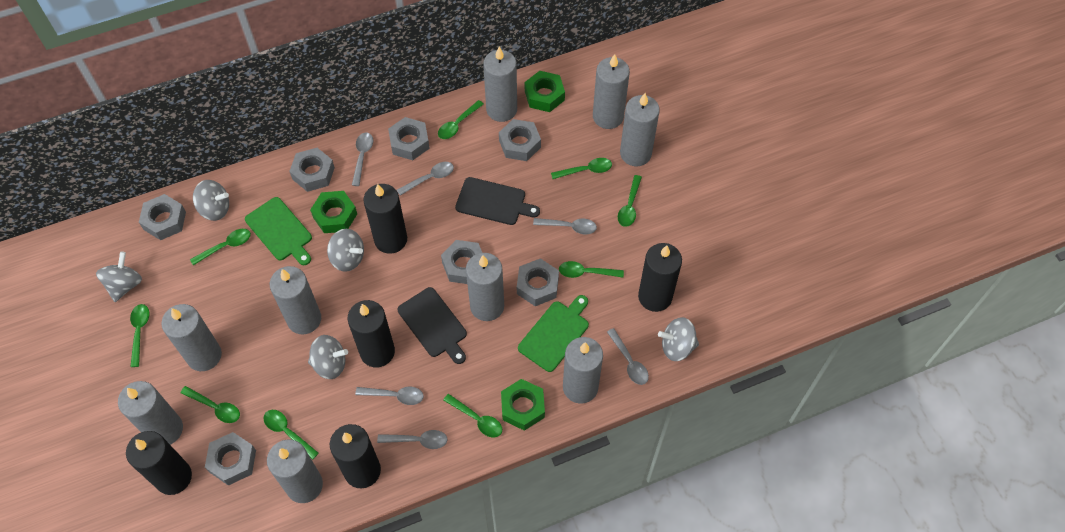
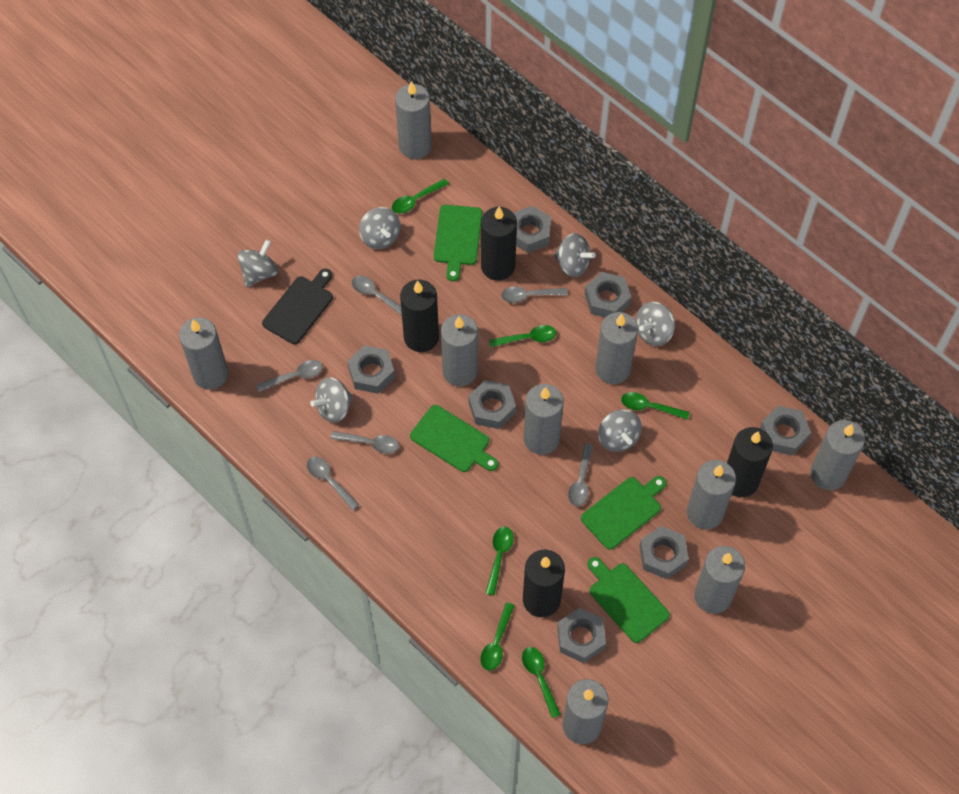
black candle: 5 -> 4
black cutting board: 2 -> 1
green cutting board: 2 -> 4
green nut: 3 -> 0
green spoon: 9 -> 6
grey spinning top: 5 -> 6

